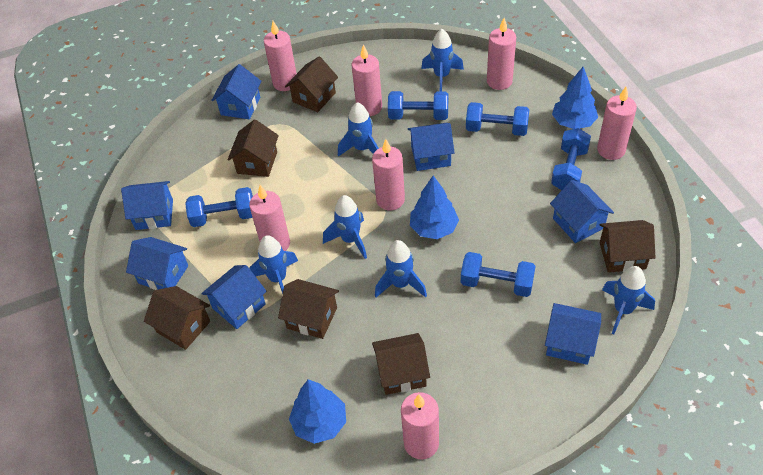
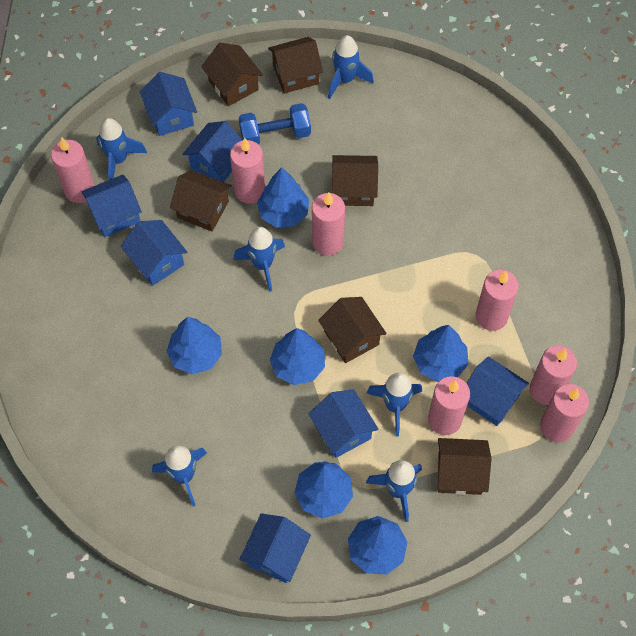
blue dumbbell: 5 -> 1
blue tree: 3 -> 6

